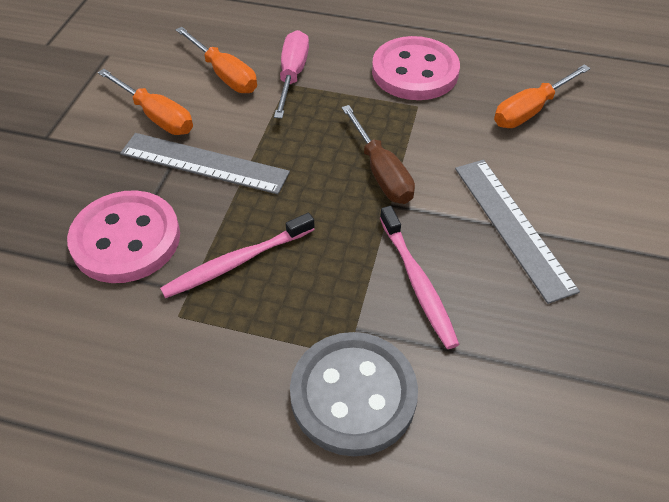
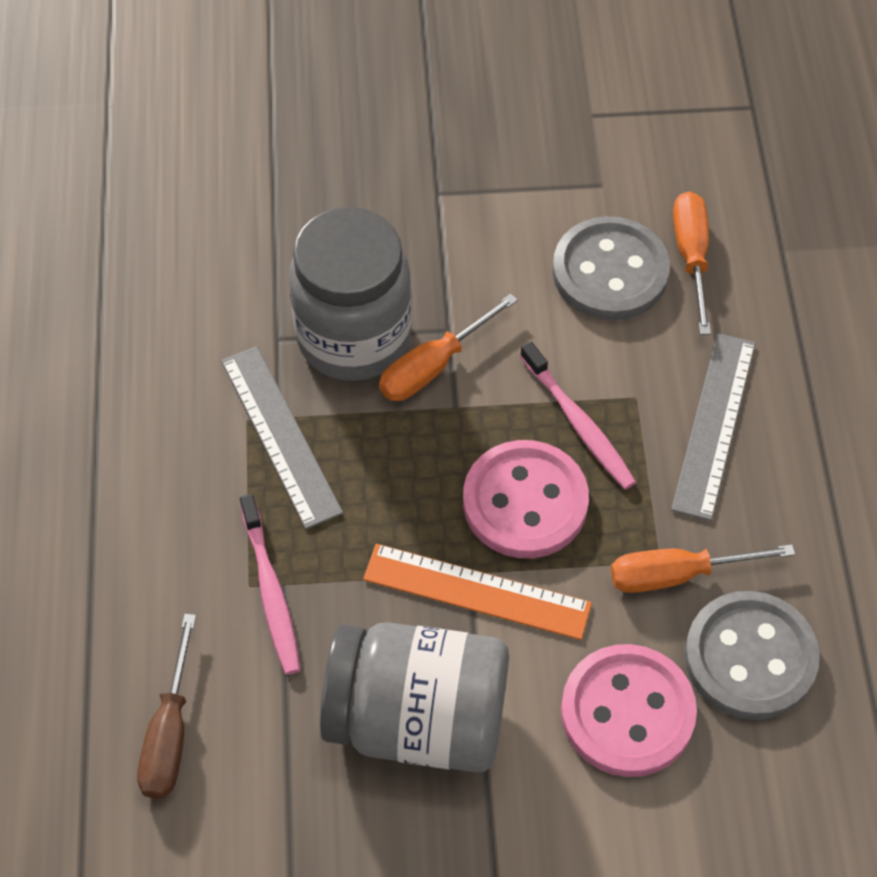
grey button: 1 -> 2
grey jar: 0 -> 2
orange ruler: 0 -> 1
pink screwdriver: 1 -> 0

